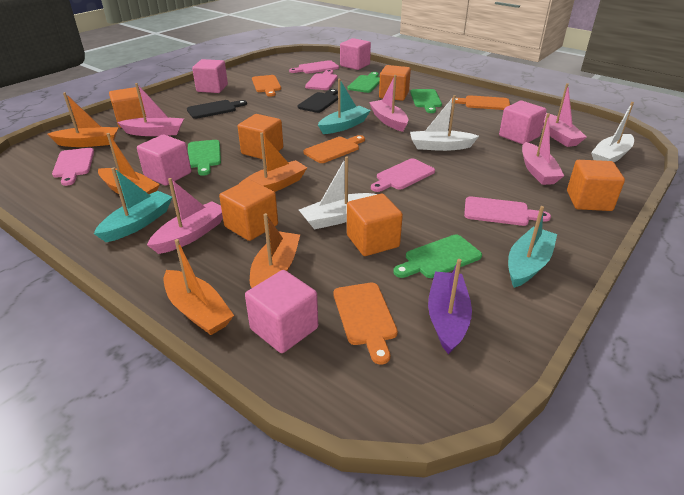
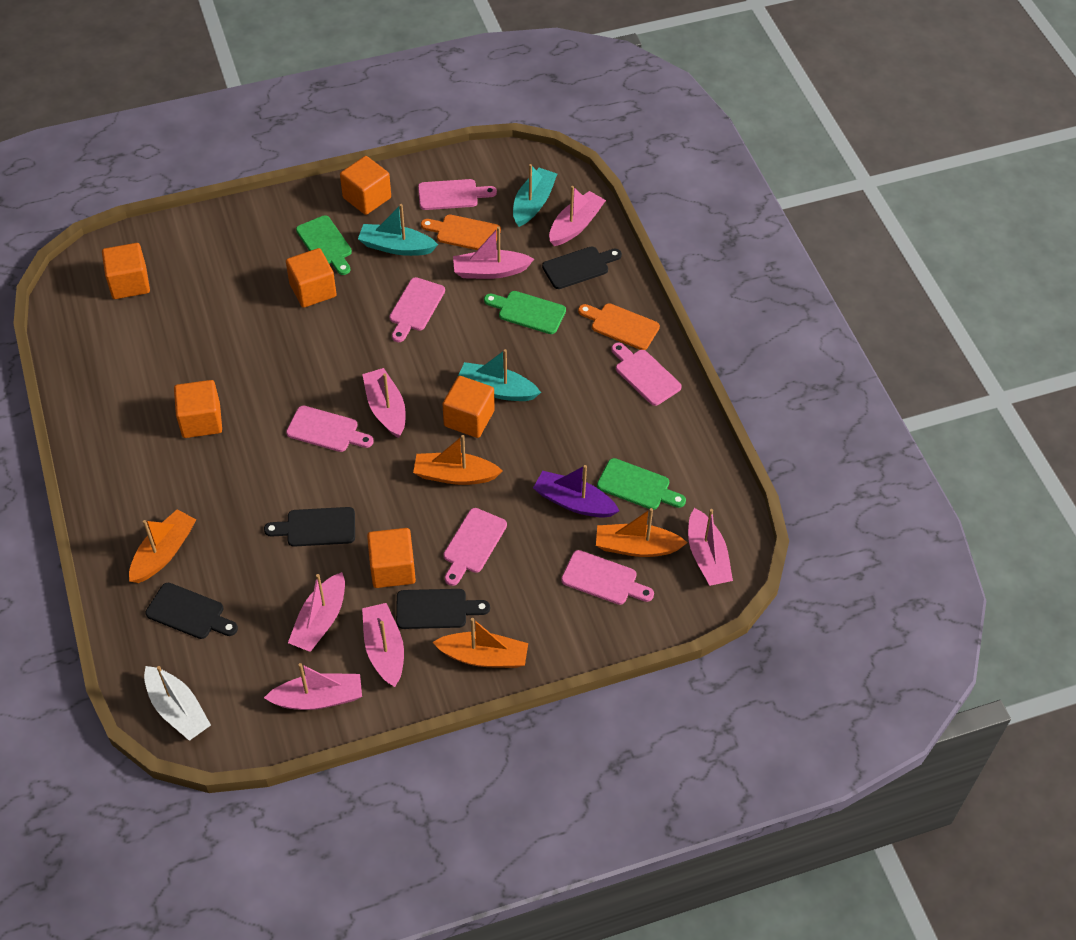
black cutting board: 2 -> 4
green cutting board: 4 -> 3
orange boat: 5 -> 4
orange cutting board: 4 -> 2
pink boat: 5 -> 7
pink cube: 5 -> 0
pink cutting board: 5 -> 6
white boat: 3 -> 1

